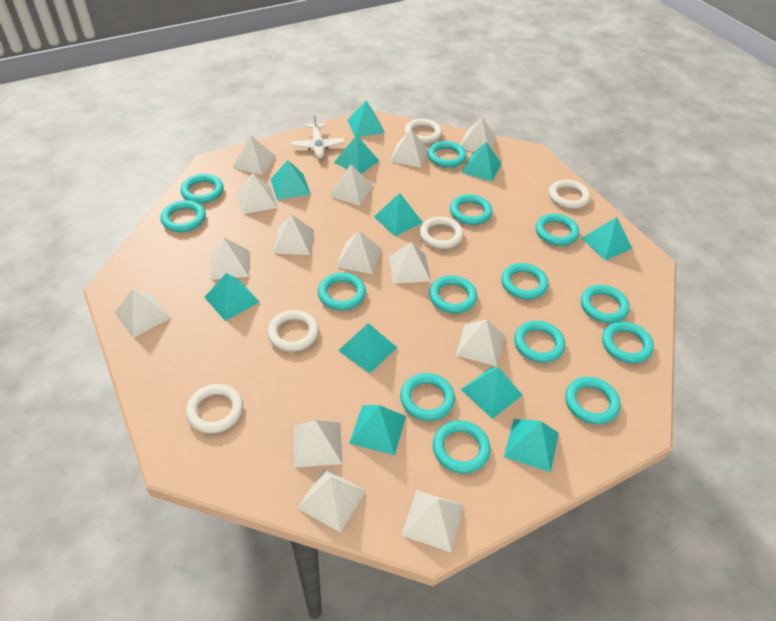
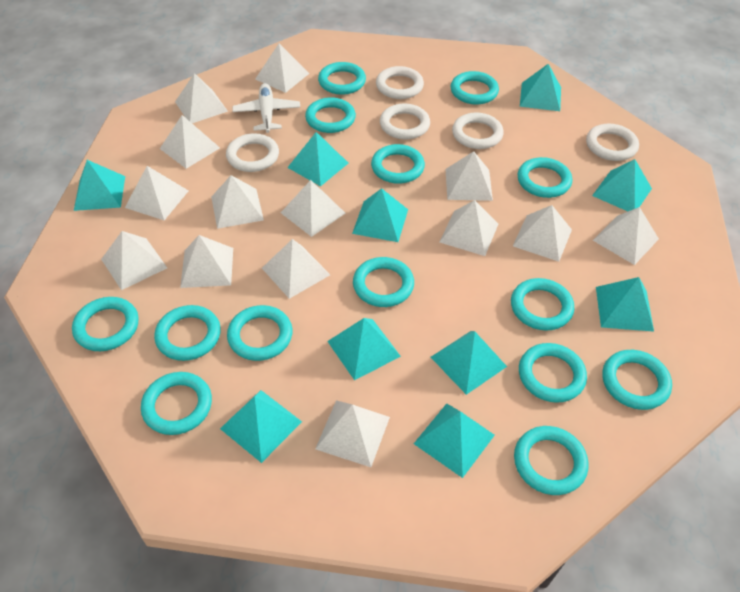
turquoise pyramid: 11 -> 10

